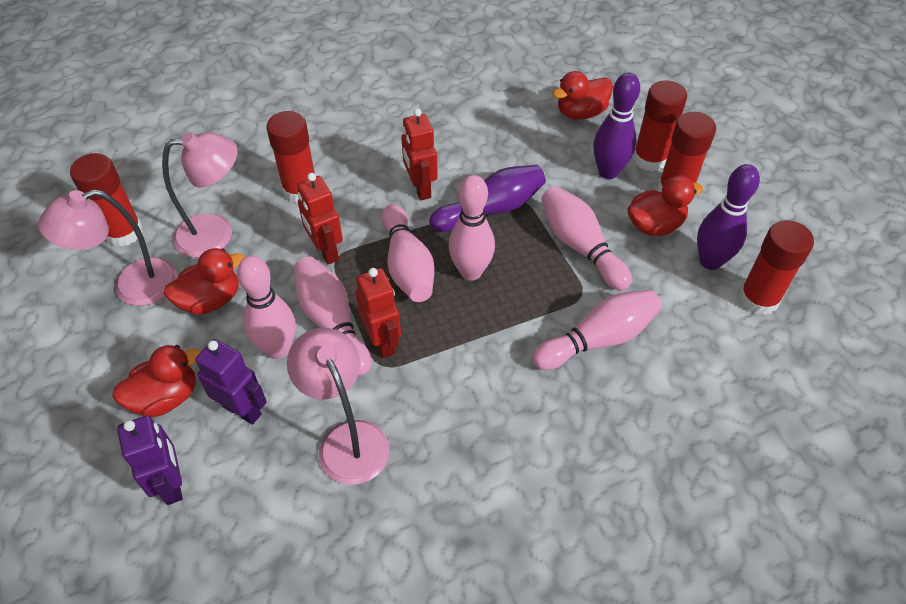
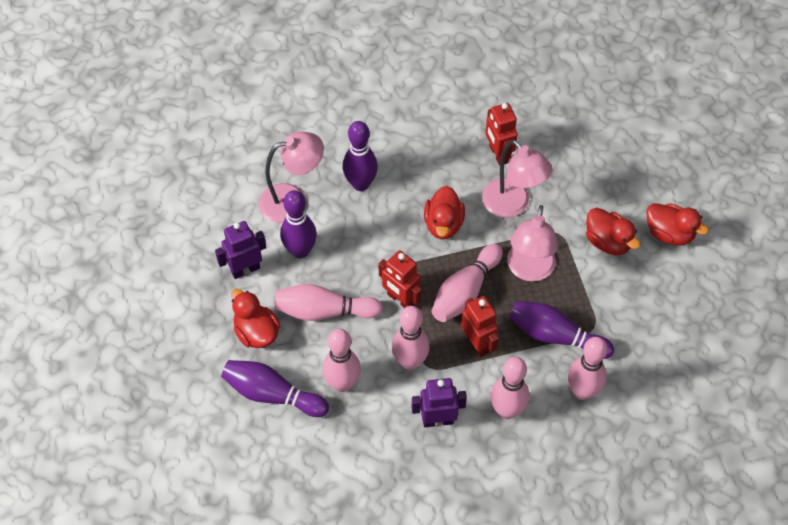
purple bowling pin: 3 -> 4
red glue stick: 5 -> 0

